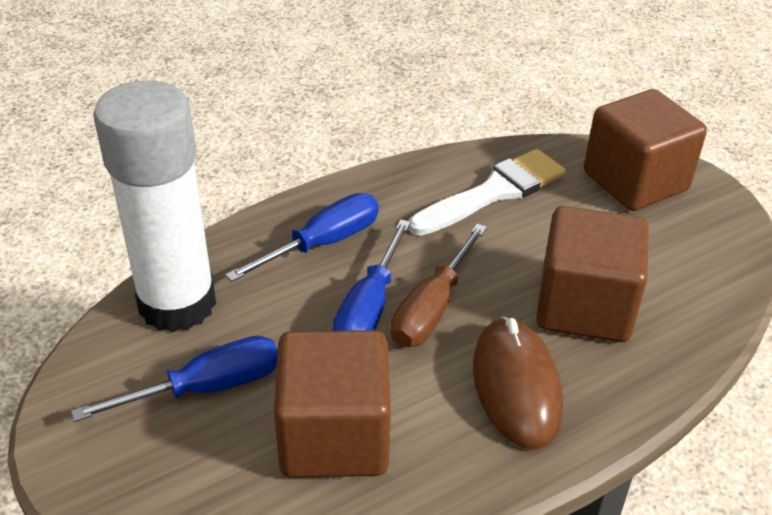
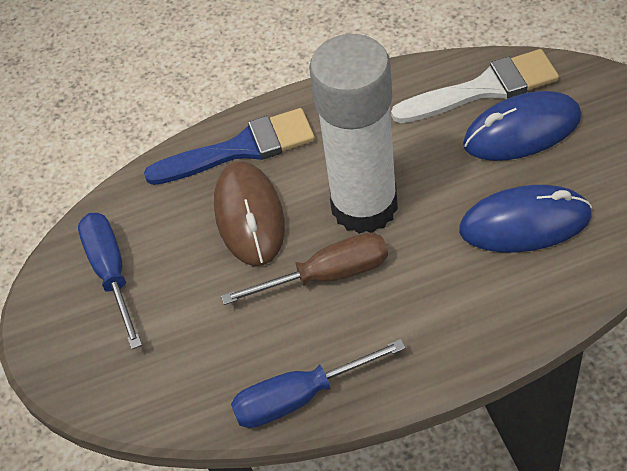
blue brush: 0 -> 1
blue mouse: 0 -> 2
blue screwdriver: 3 -> 2
brown cube: 3 -> 0

